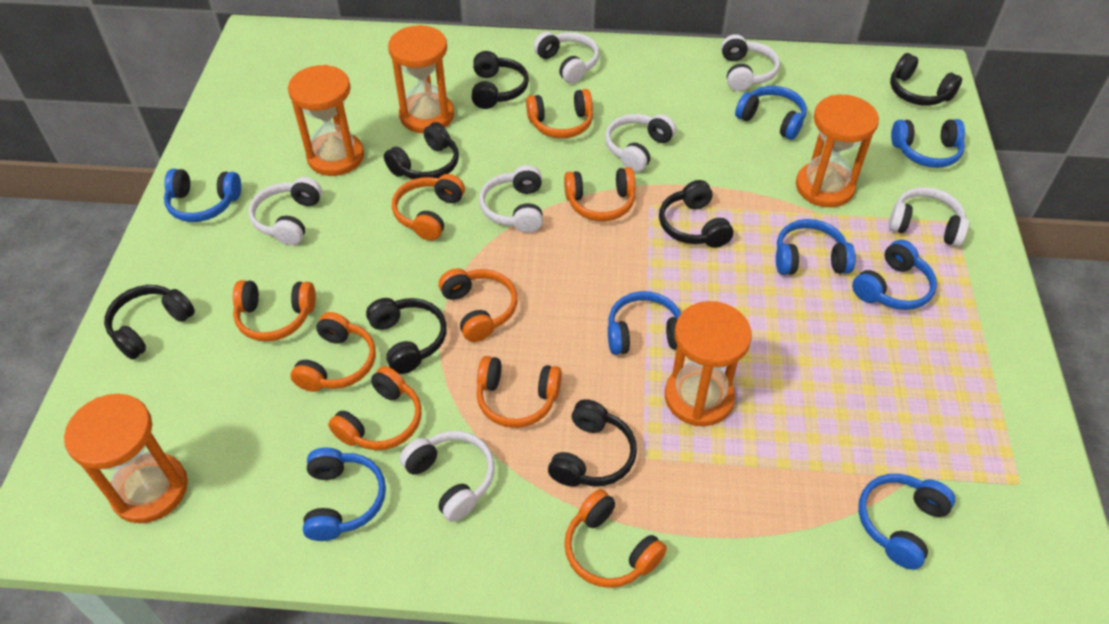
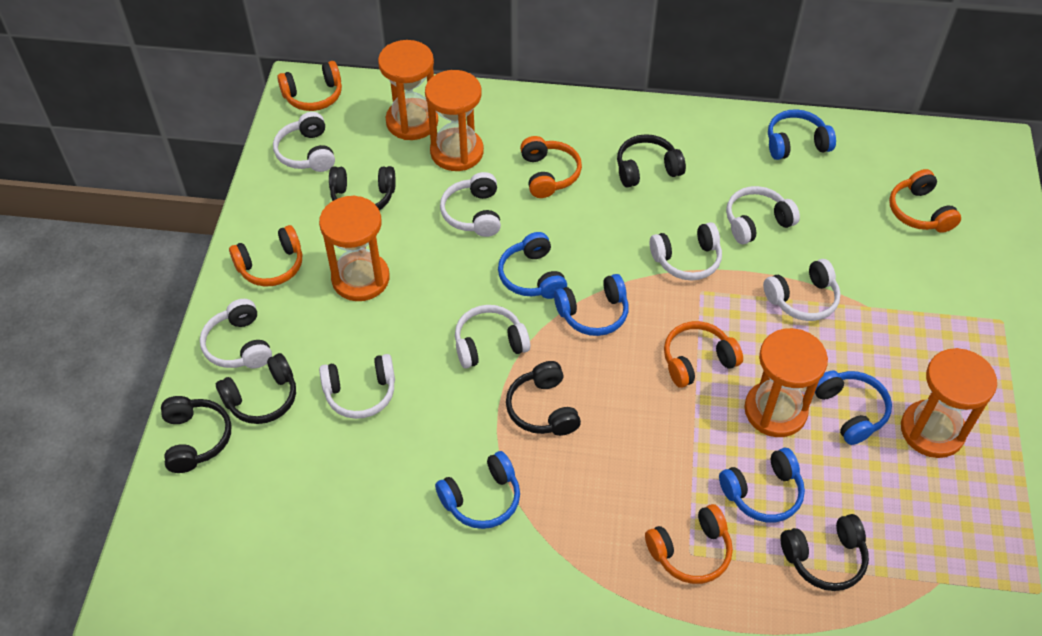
black headphones: 7 -> 6
blue headphones: 8 -> 6
orange headphones: 9 -> 6
white headphones: 7 -> 8

